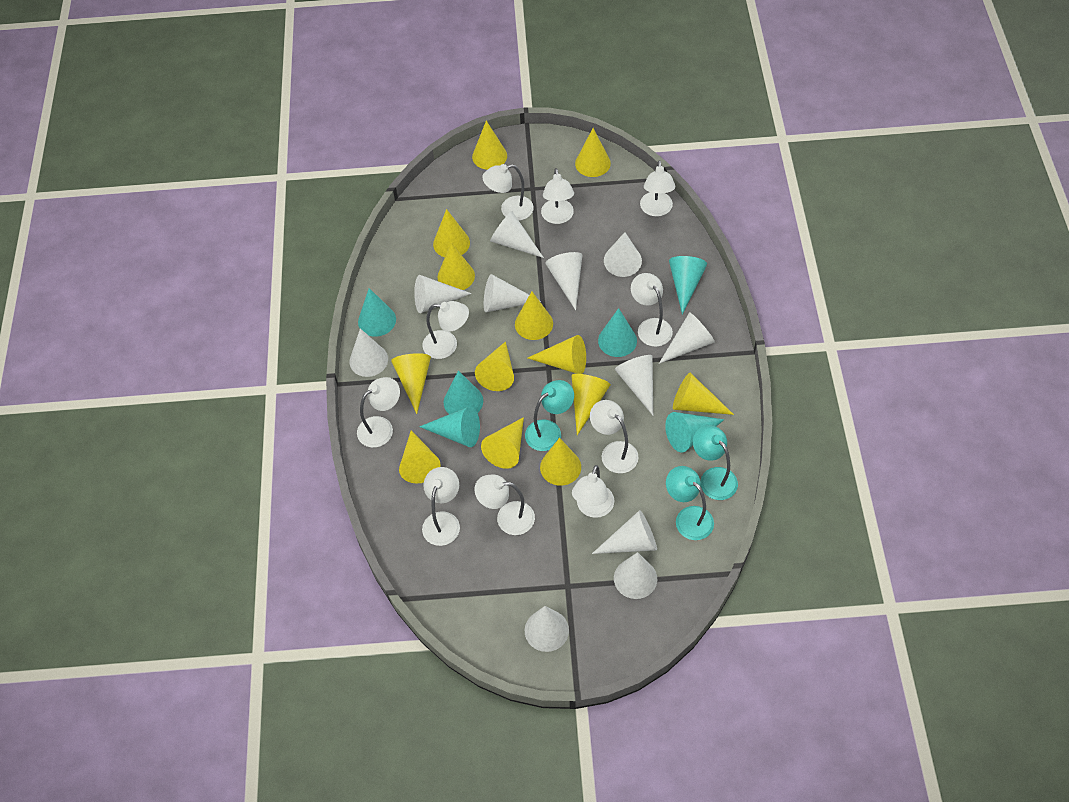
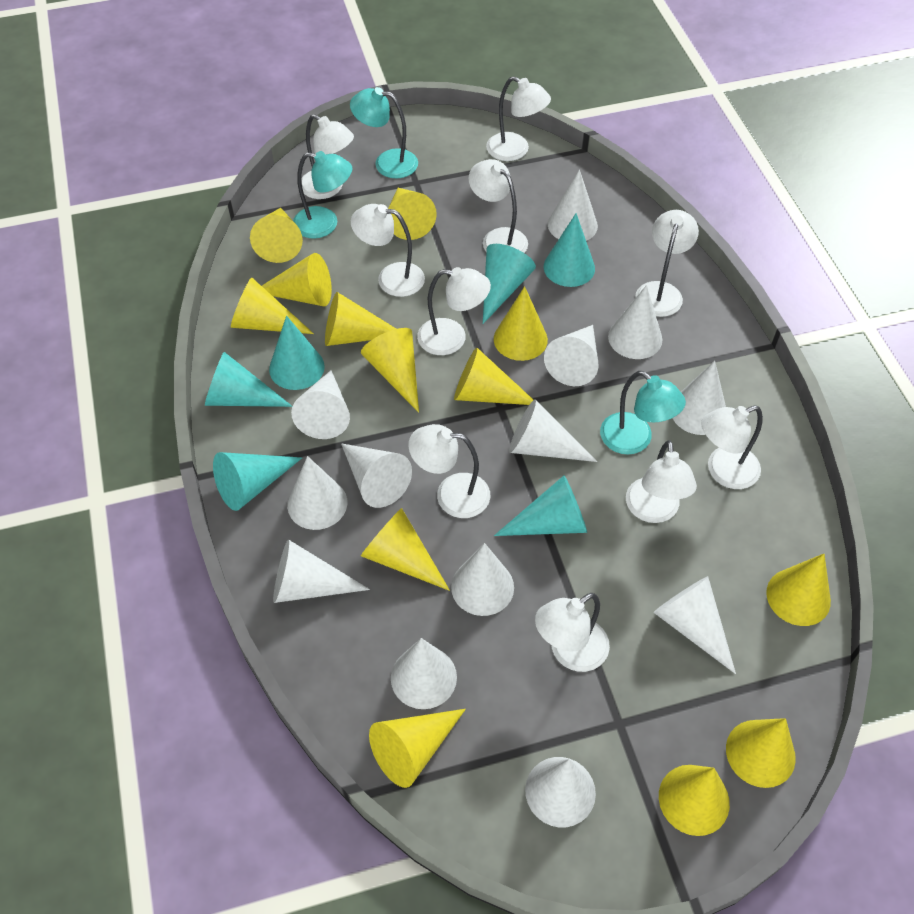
white cone: 11 -> 13

